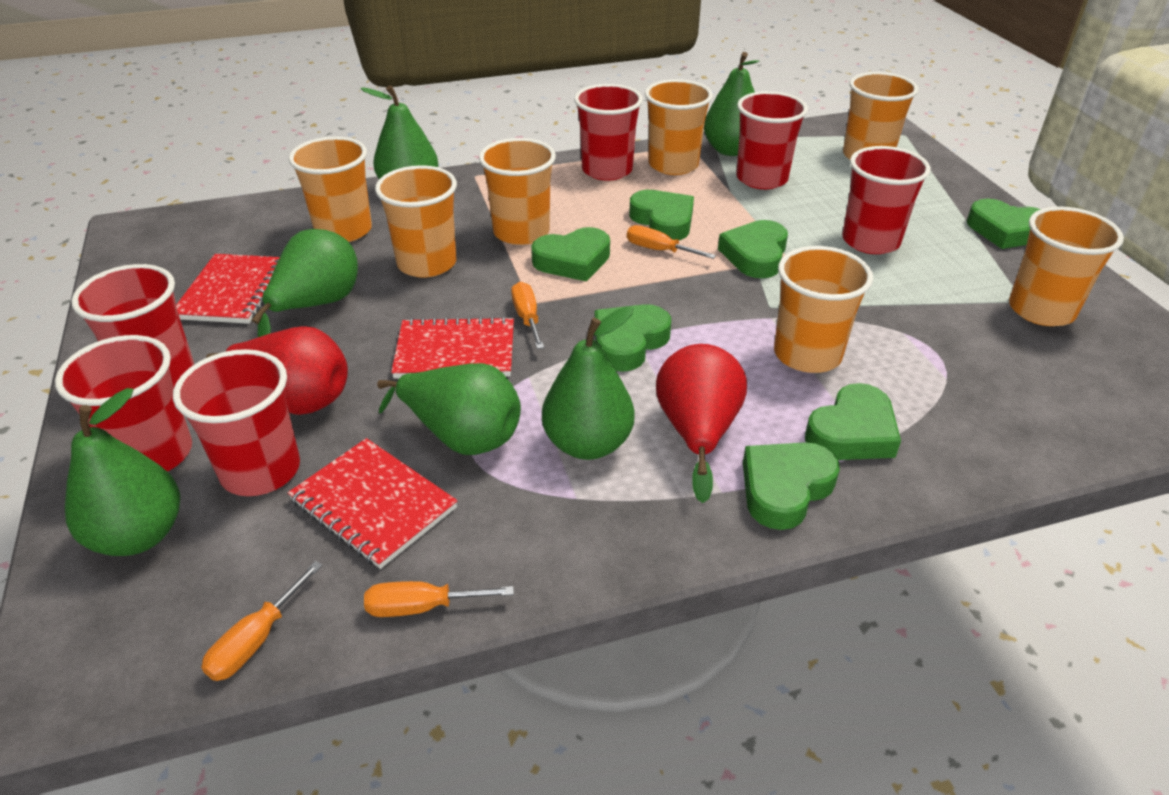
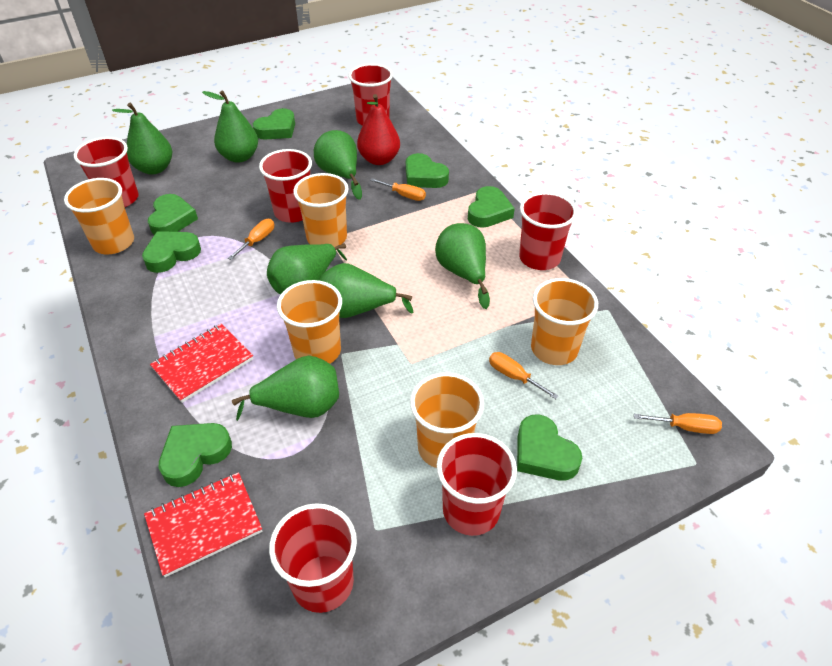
green pear: 6 -> 7
orange cup: 7 -> 5
red notebook: 3 -> 2
red pear: 2 -> 1

